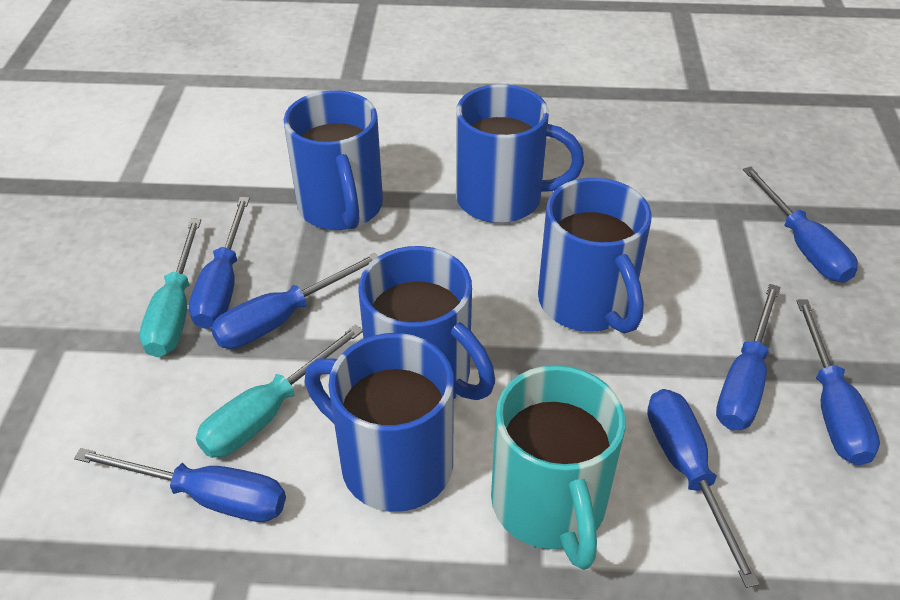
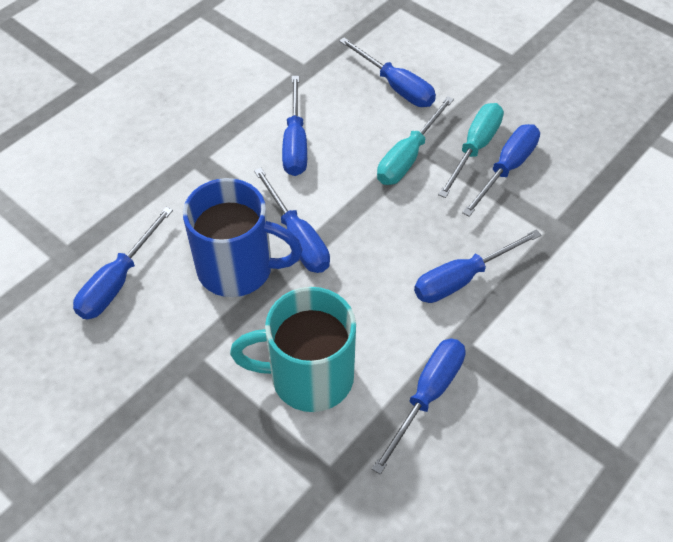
blue mug: 5 -> 1

